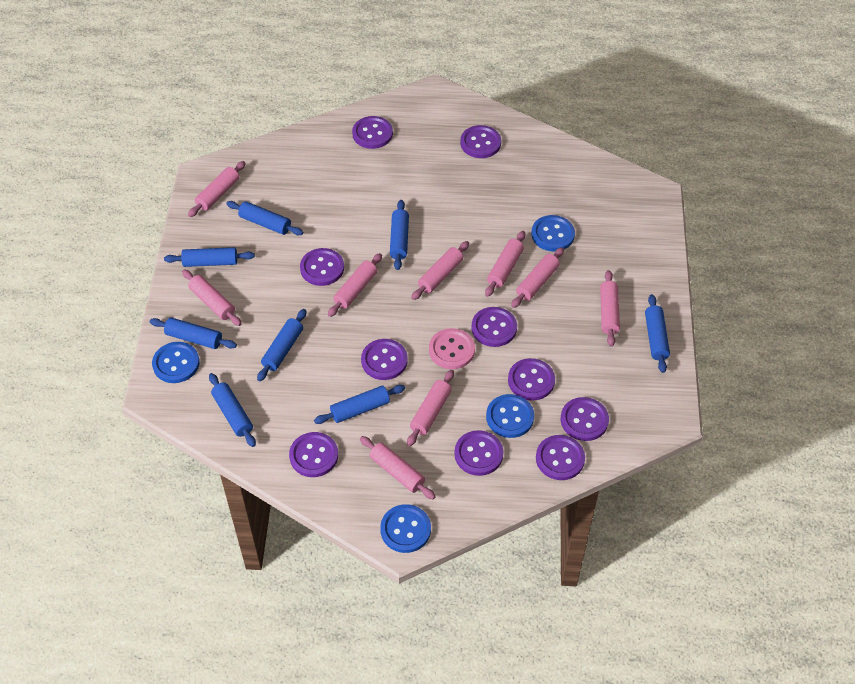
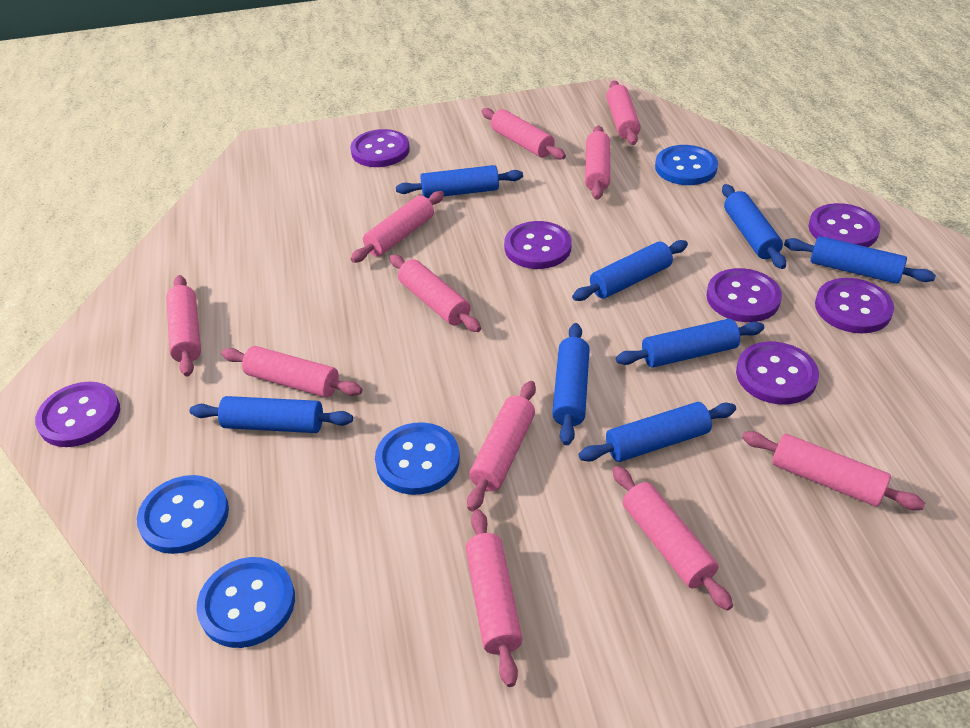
pink button: 1 -> 0
pink rolling pin: 9 -> 11
purple button: 10 -> 7

